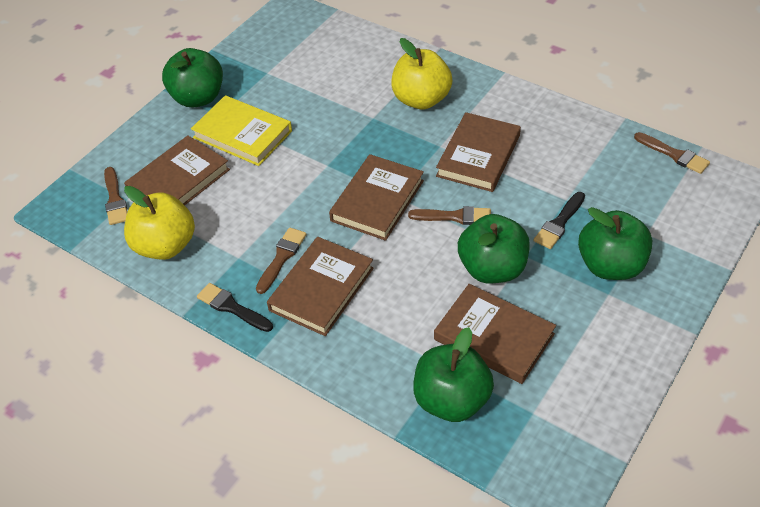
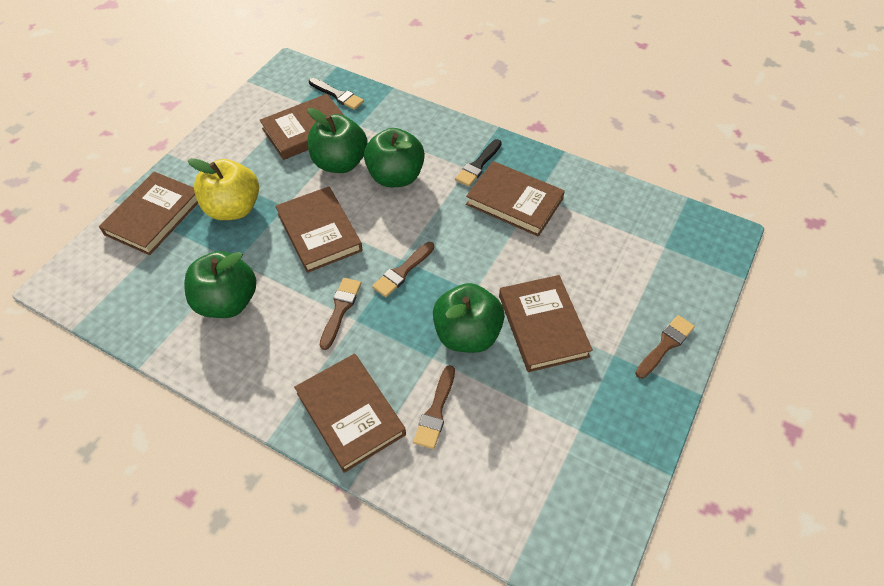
brown book: 5 -> 6
yellow apple: 2 -> 1
yellow book: 1 -> 0

